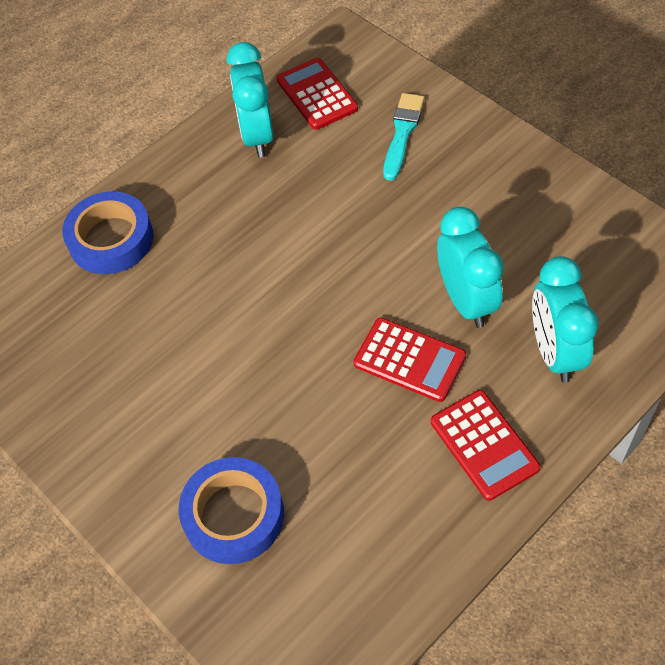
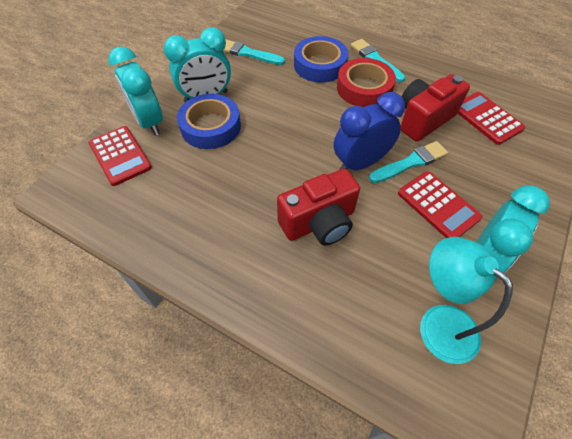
blue clock: 0 -> 1
red camera: 0 -> 2
red tape: 0 -> 1
turquoise brush: 1 -> 3
turquoise lamp: 0 -> 1

